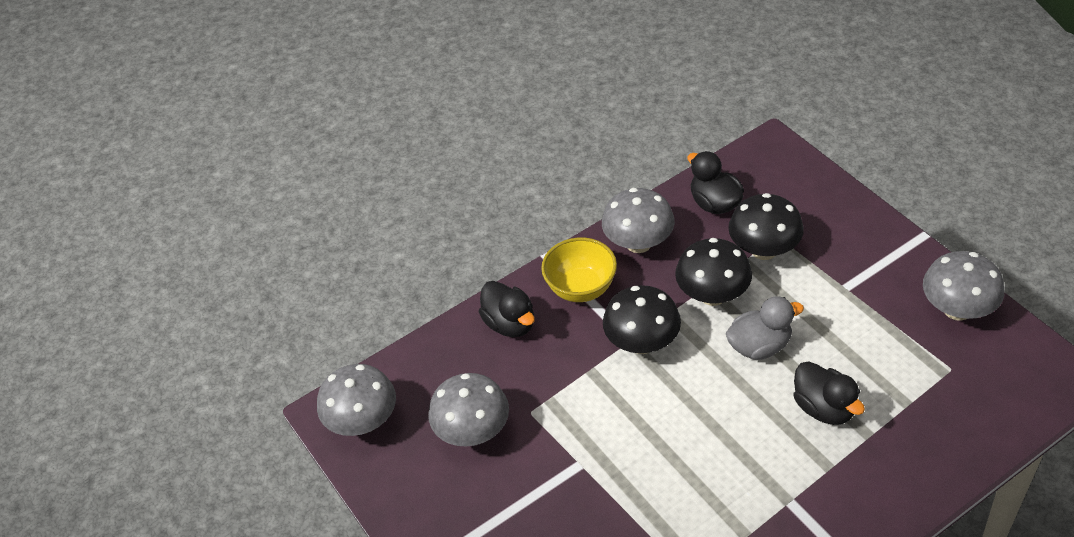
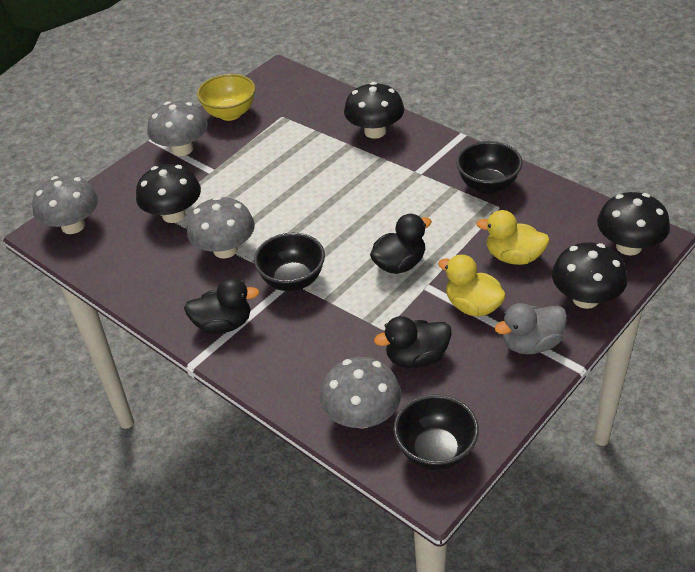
black bowl: 0 -> 3
black mushroom: 3 -> 4
yellow duck: 0 -> 2

